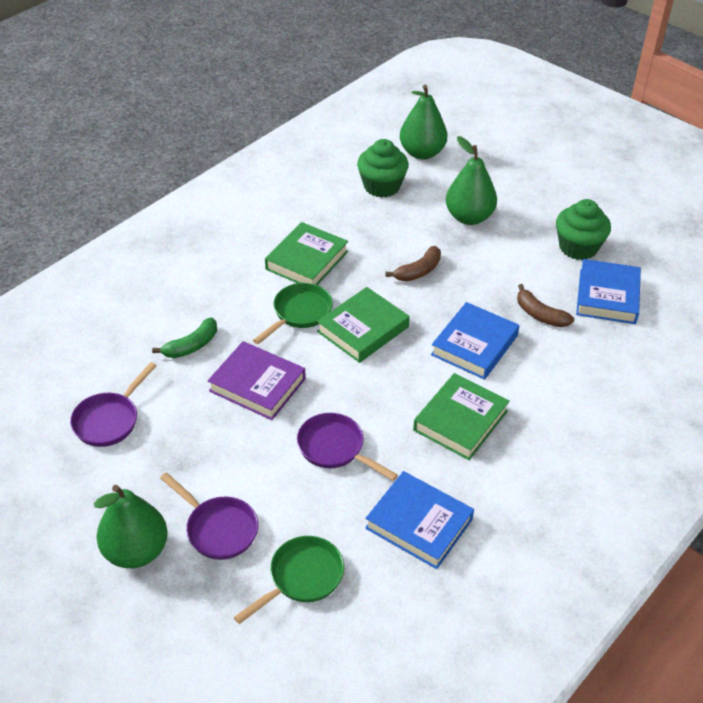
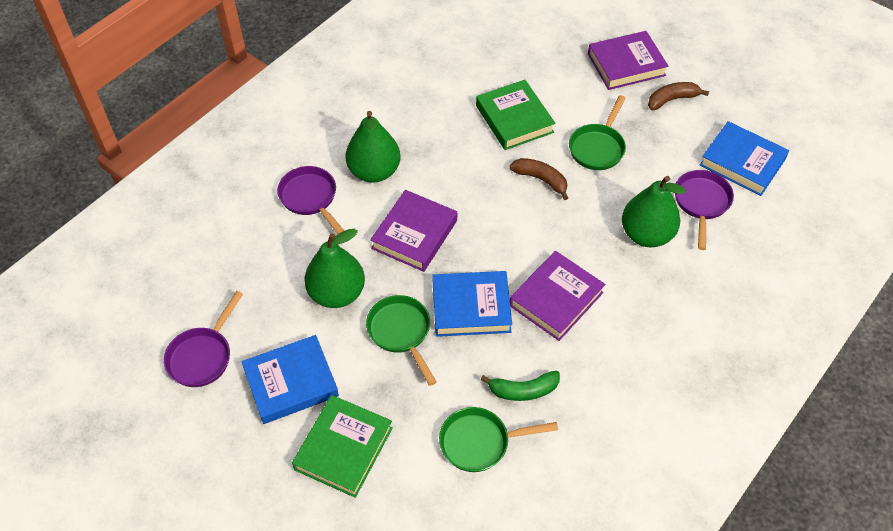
green book: 3 -> 2
green cupcake: 2 -> 0
green pan: 2 -> 3
purple book: 1 -> 3

